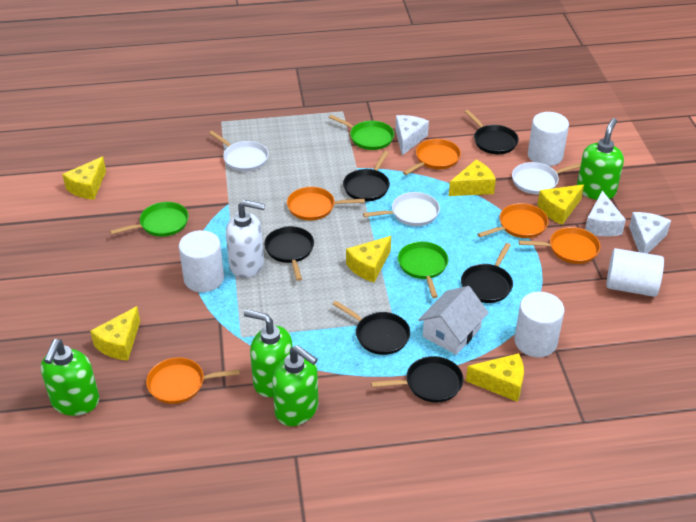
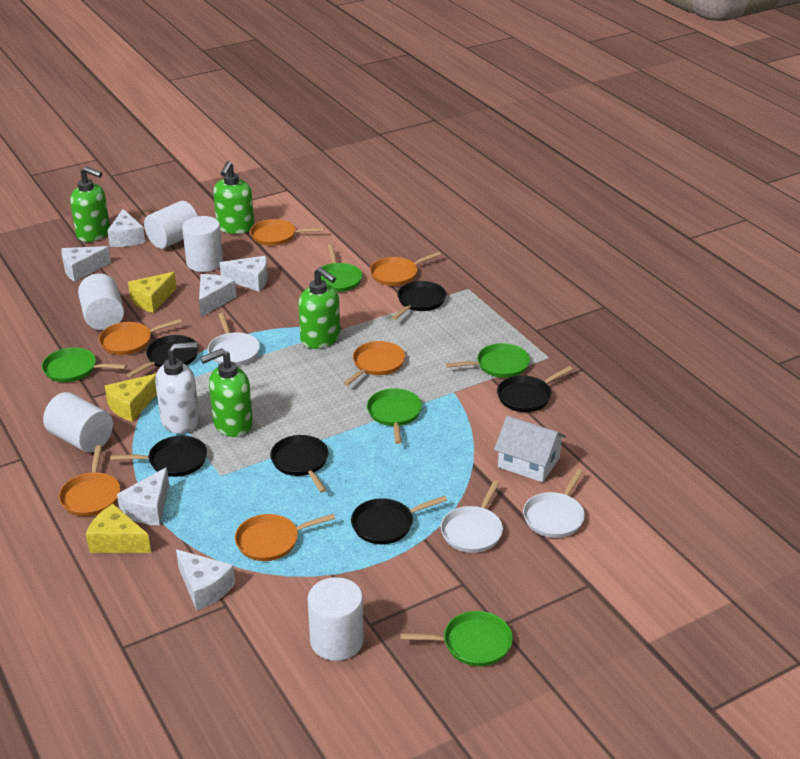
green pan: 3 -> 5
orange pan: 5 -> 6
white cheese: 3 -> 6
white cylinder: 4 -> 5
yellow cheese: 6 -> 3

